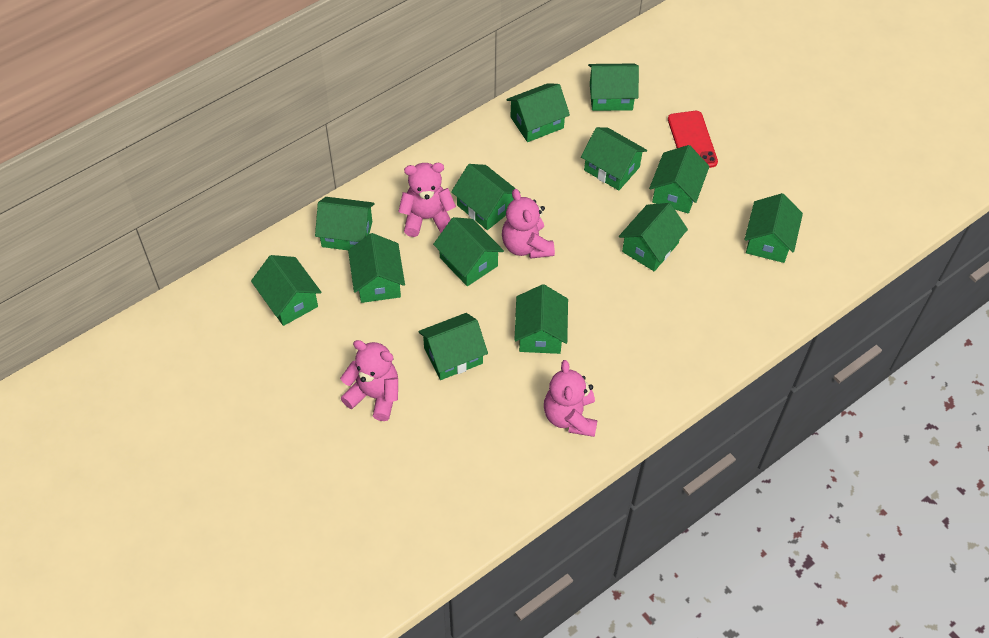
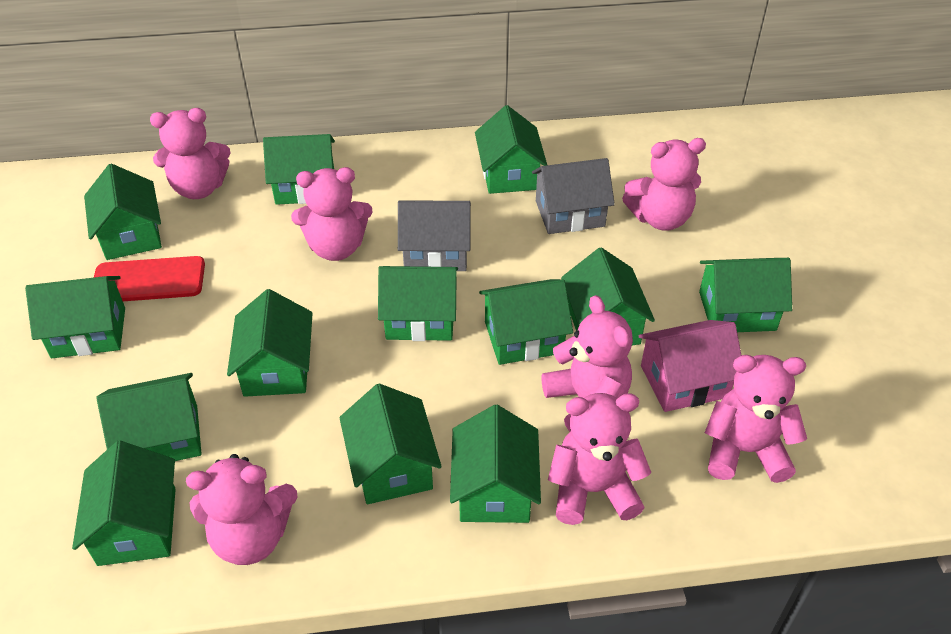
grey house: 0 -> 2
pink house: 0 -> 1
pink teddy bear: 4 -> 7

